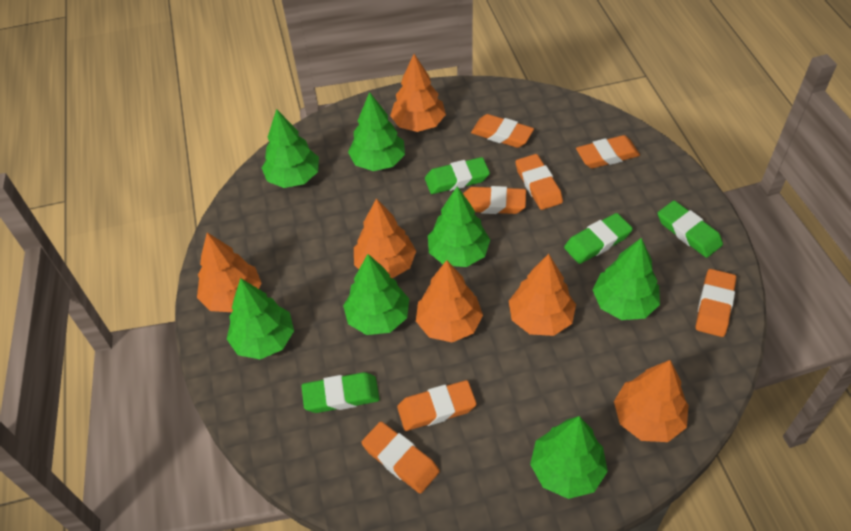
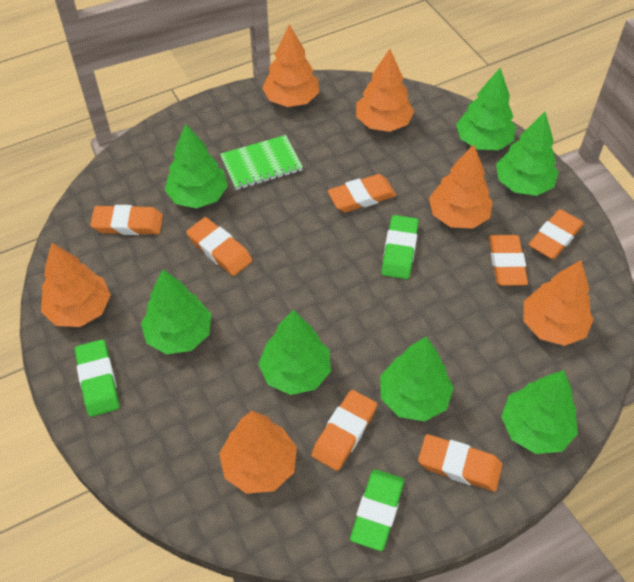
green eraser: 4 -> 3
green notebook: 0 -> 1

